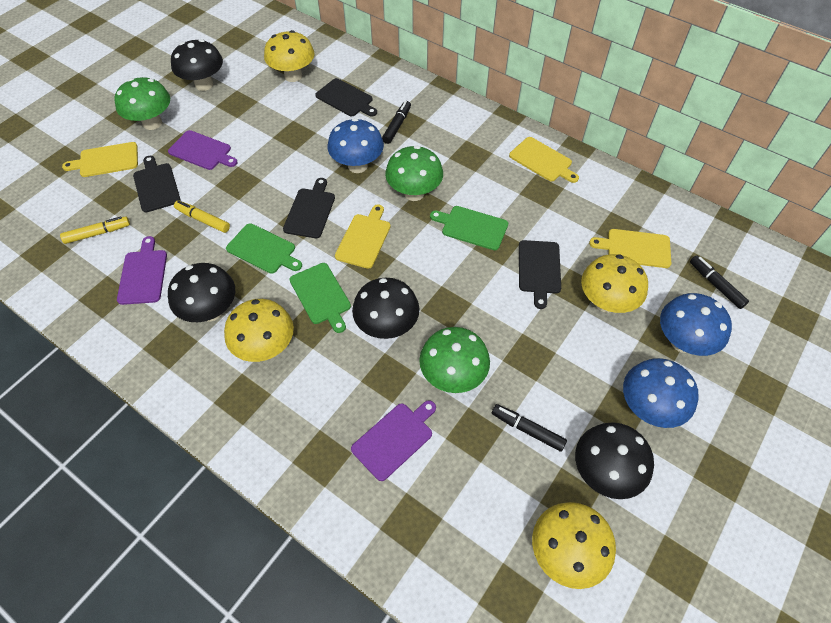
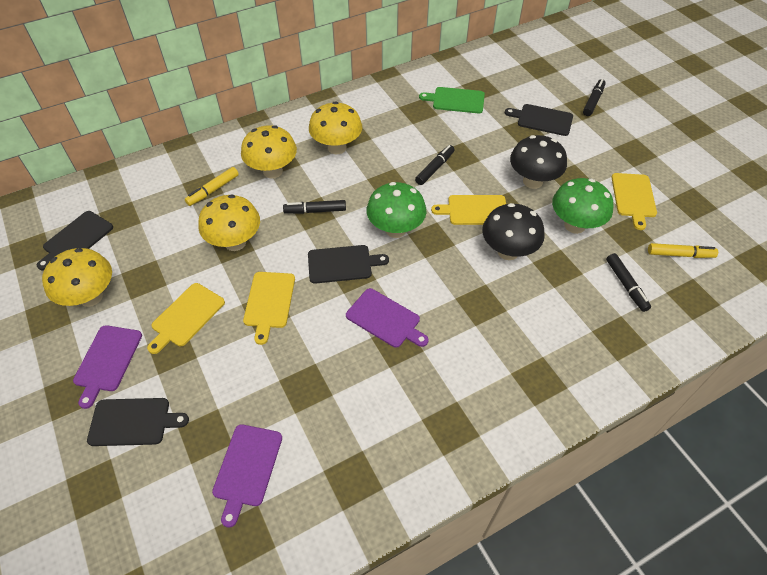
black marker: 3 -> 4
black mushroom: 4 -> 2
blue mushroom: 3 -> 0
green cutting board: 3 -> 1
green mushroom: 3 -> 2

